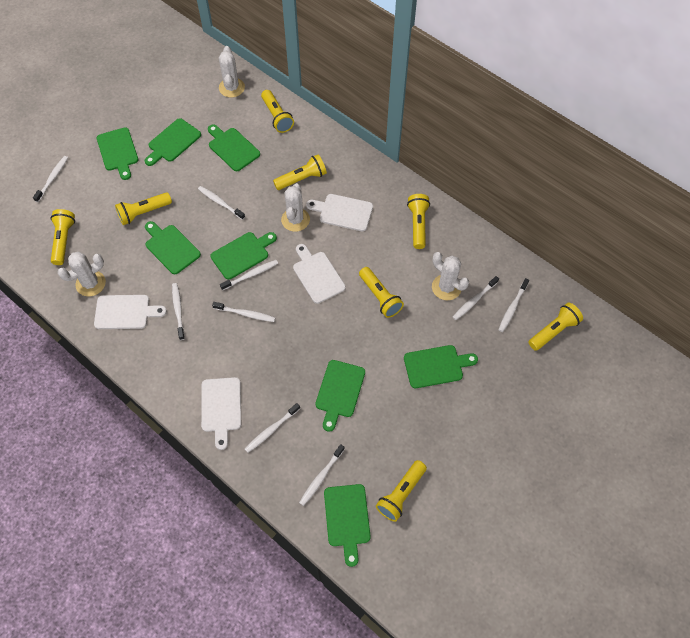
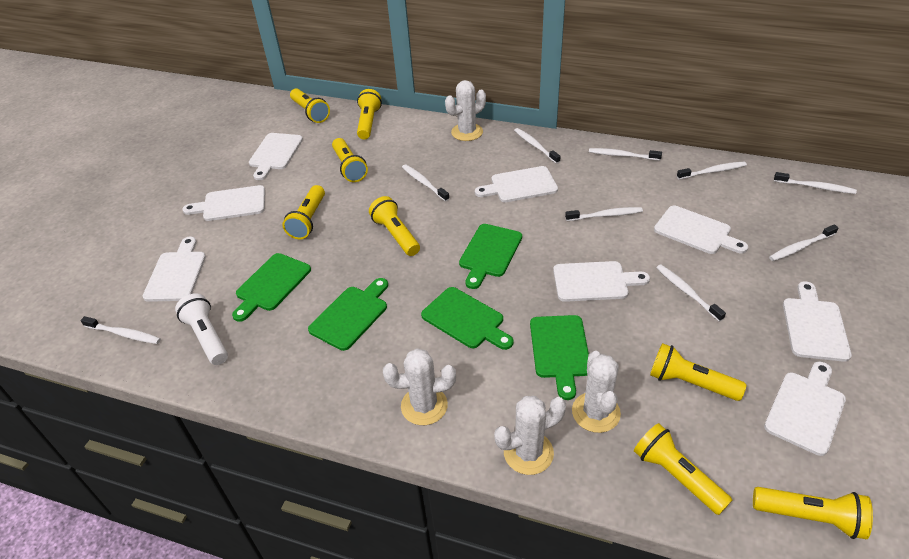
green cutting board: 8 -> 5
white cutting board: 4 -> 8
white flashlight: 0 -> 1

